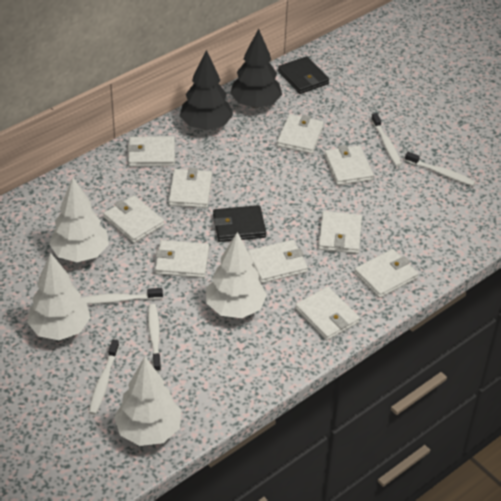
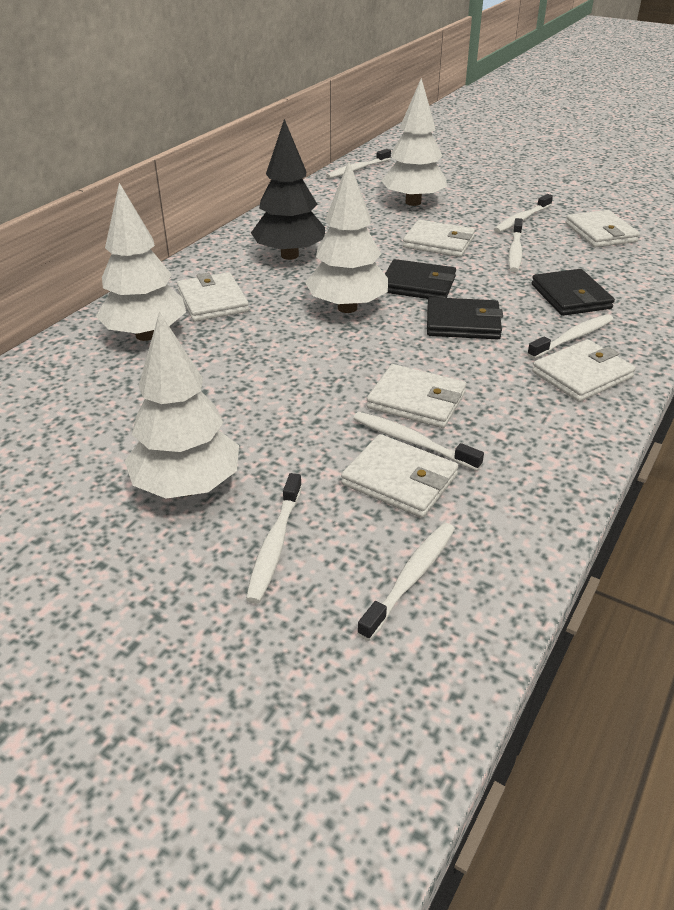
black tree: 2 -> 1
black wallet: 2 -> 3
white toothbrush: 5 -> 7
white wallet: 10 -> 6

